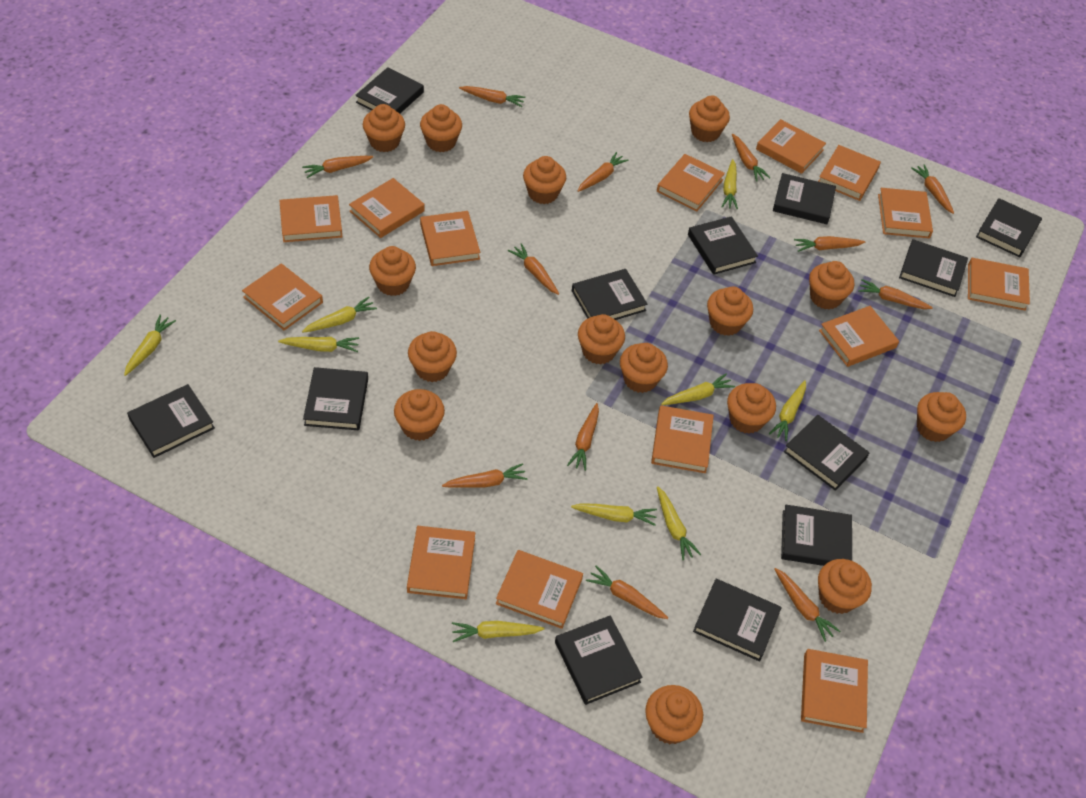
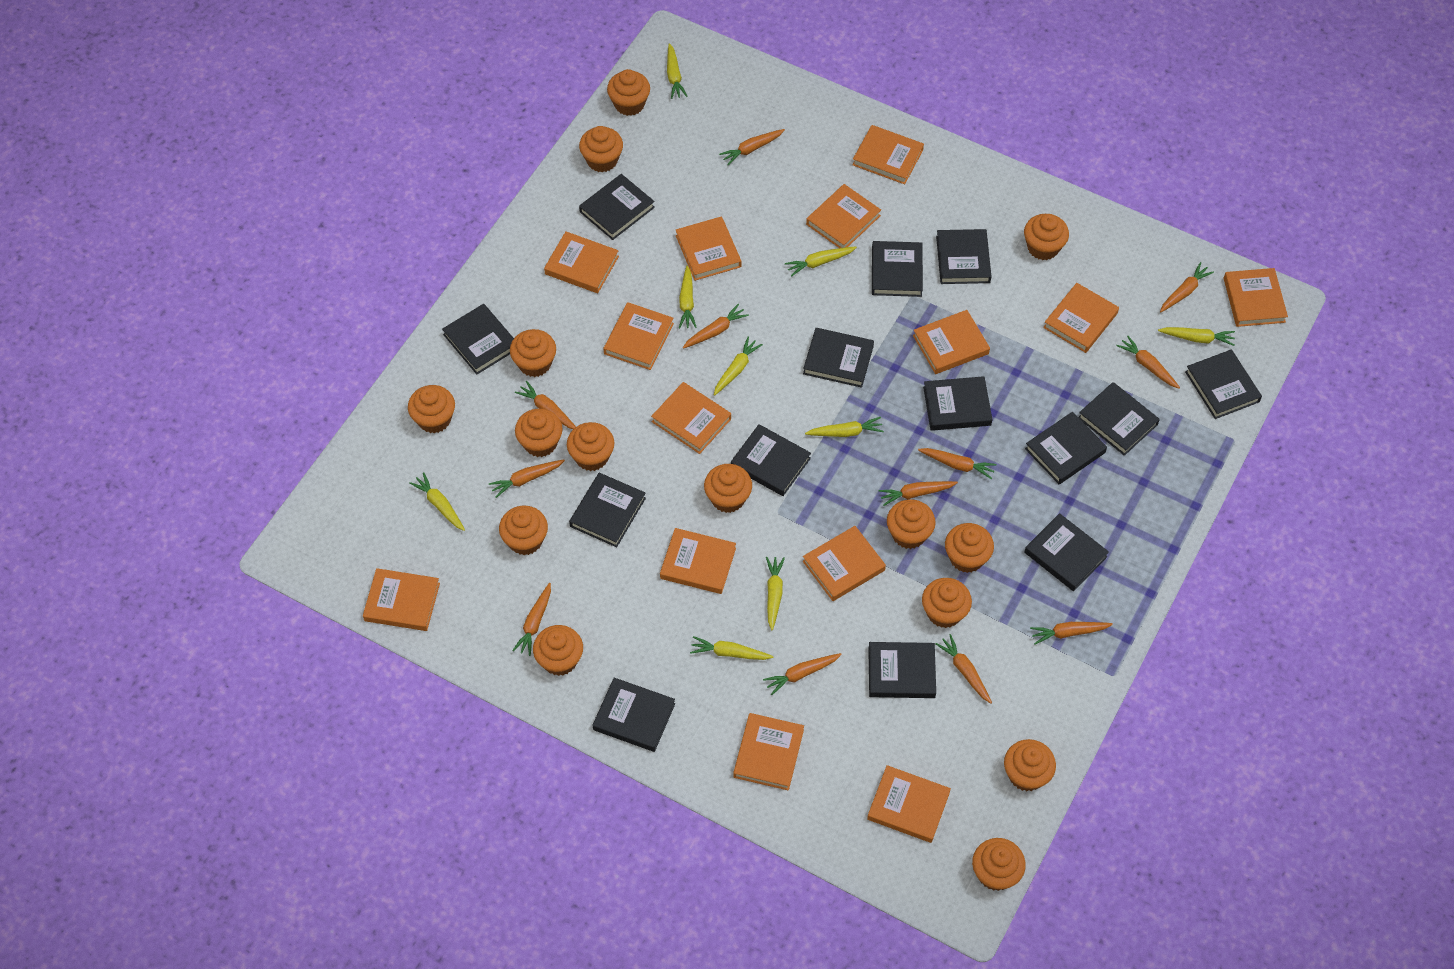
black book: 12 -> 14

